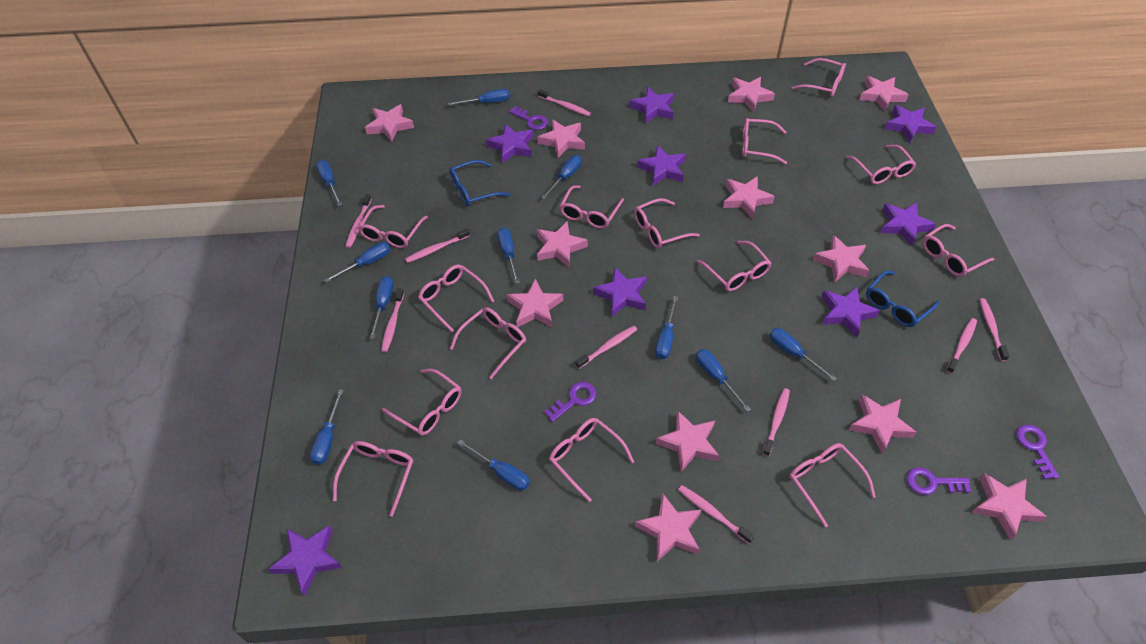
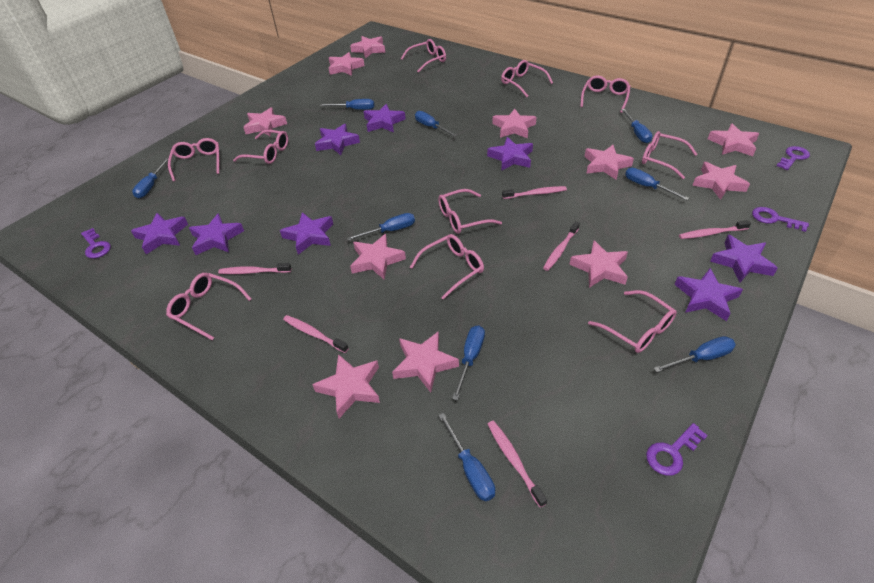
blue glasses: 2 -> 0
blue screwdriver: 11 -> 9
pink glasses: 14 -> 10
pink star: 12 -> 11
pink toothbrush: 9 -> 6

